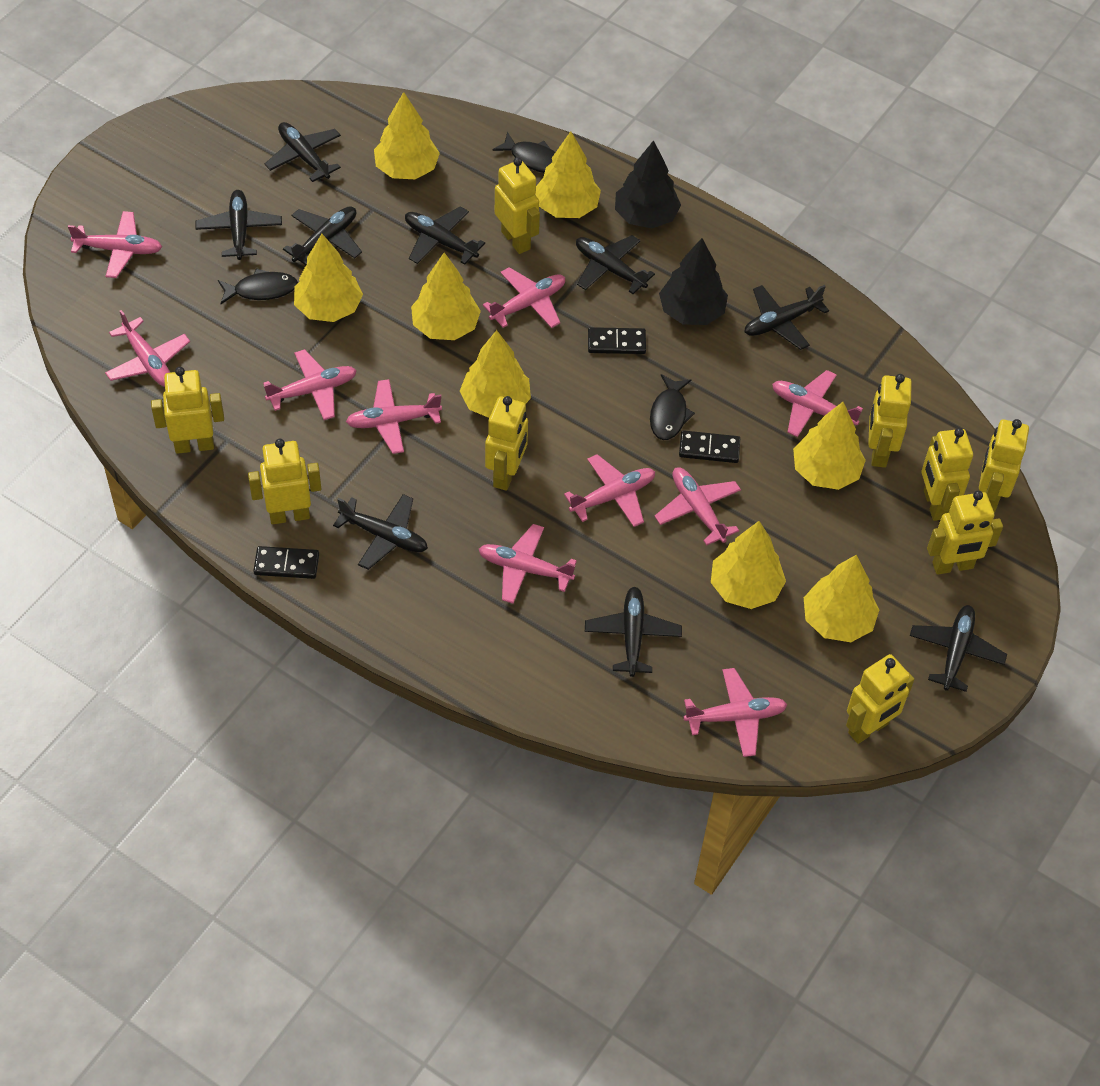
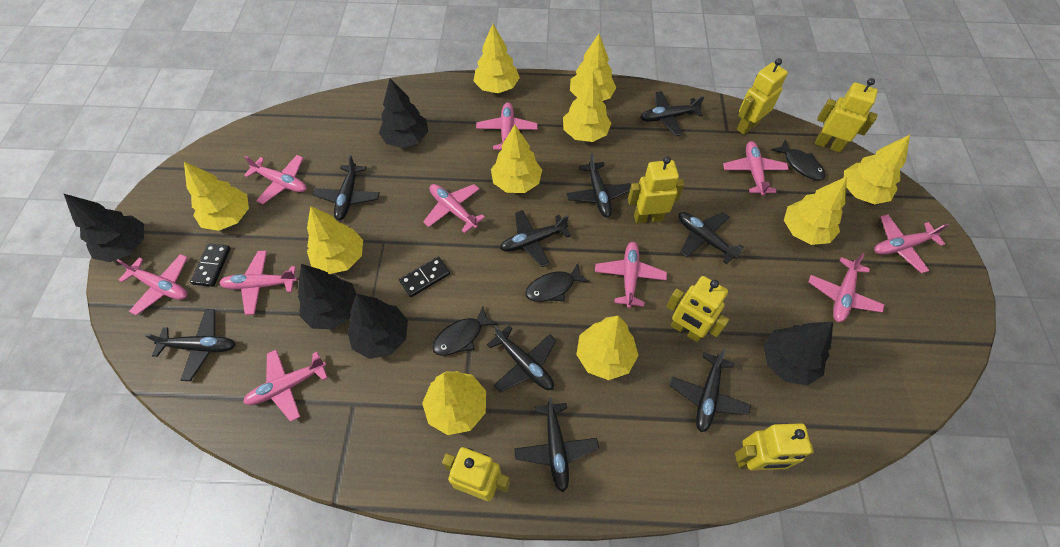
black domino: 3 -> 2
black tree: 2 -> 5
yellow robot: 9 -> 6
yellow tree: 8 -> 10

